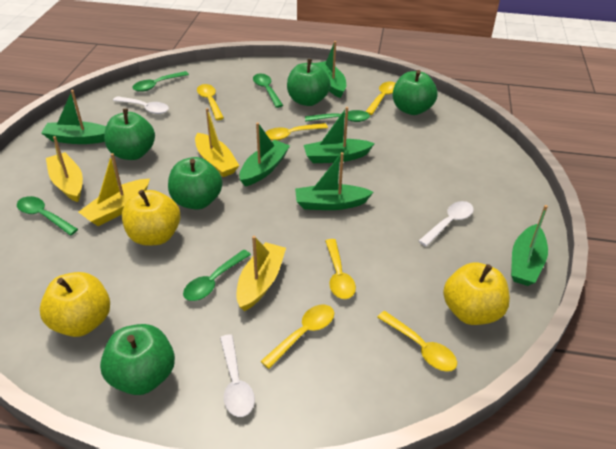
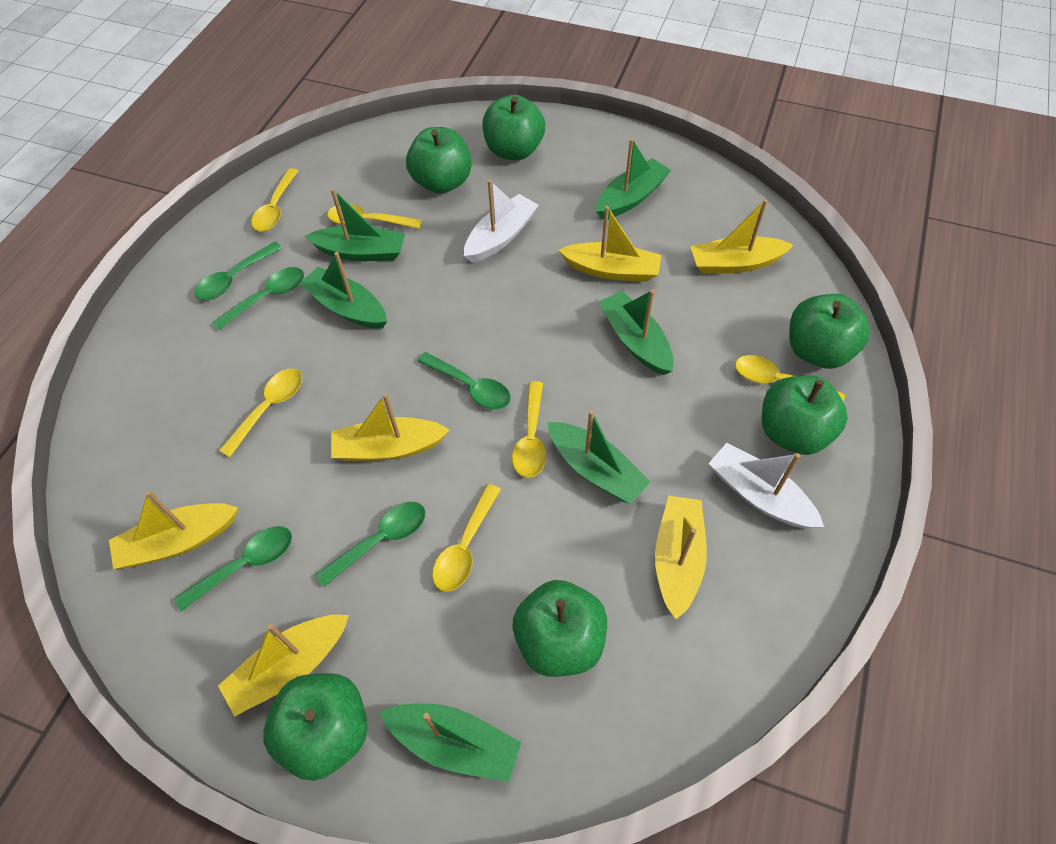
green apple: 5 -> 6
white boat: 0 -> 2
white spoon: 3 -> 0
yellow apple: 3 -> 0
yellow boat: 4 -> 6

